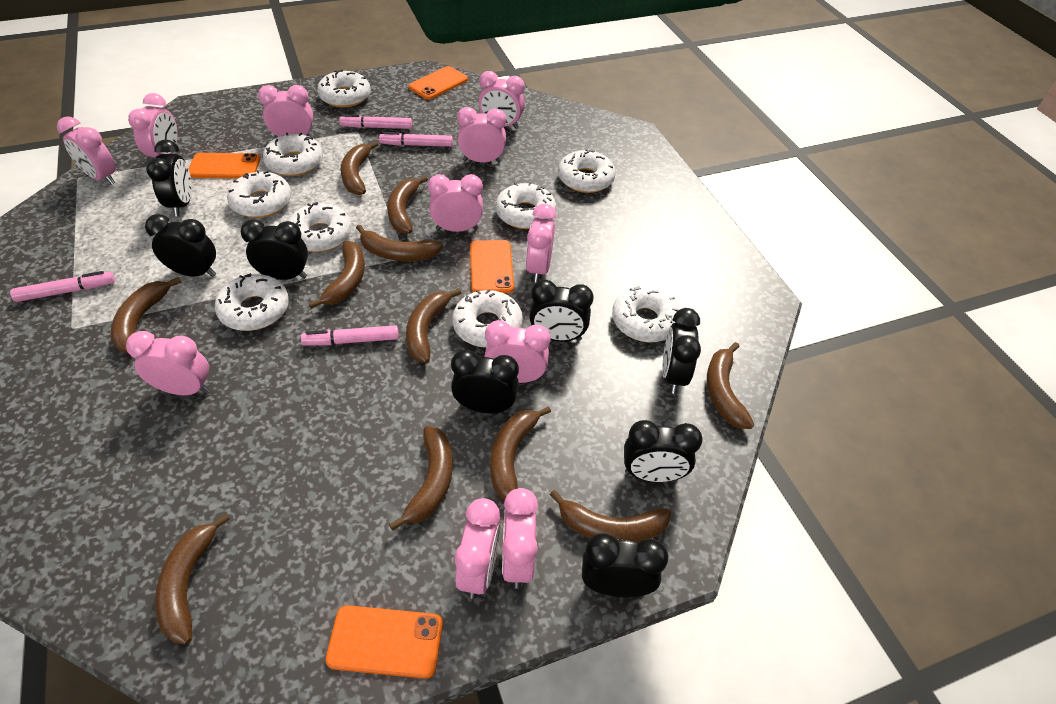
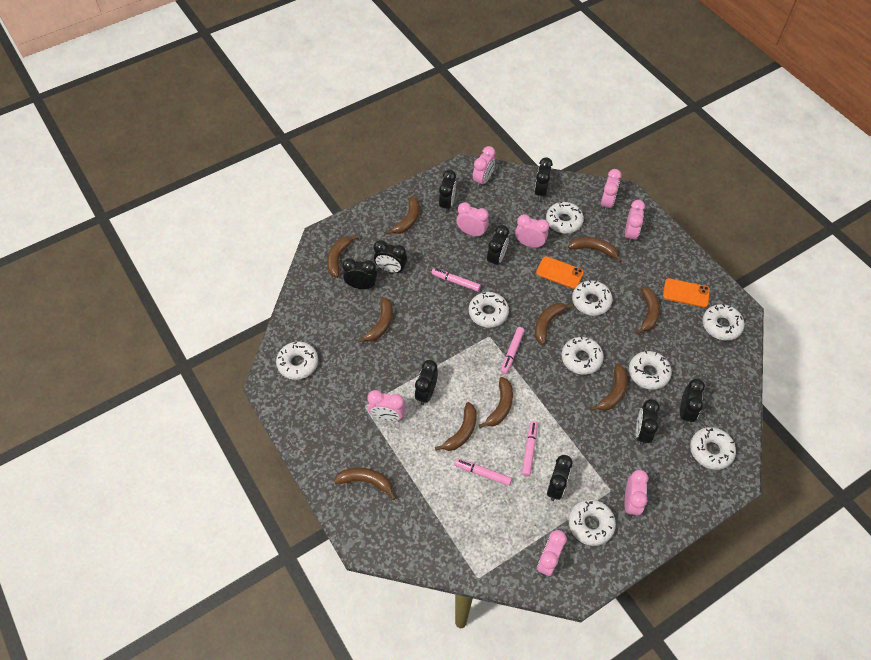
black clock: 8 -> 9
brown banana: 11 -> 10
orange phone: 4 -> 2
pink clock: 11 -> 8

